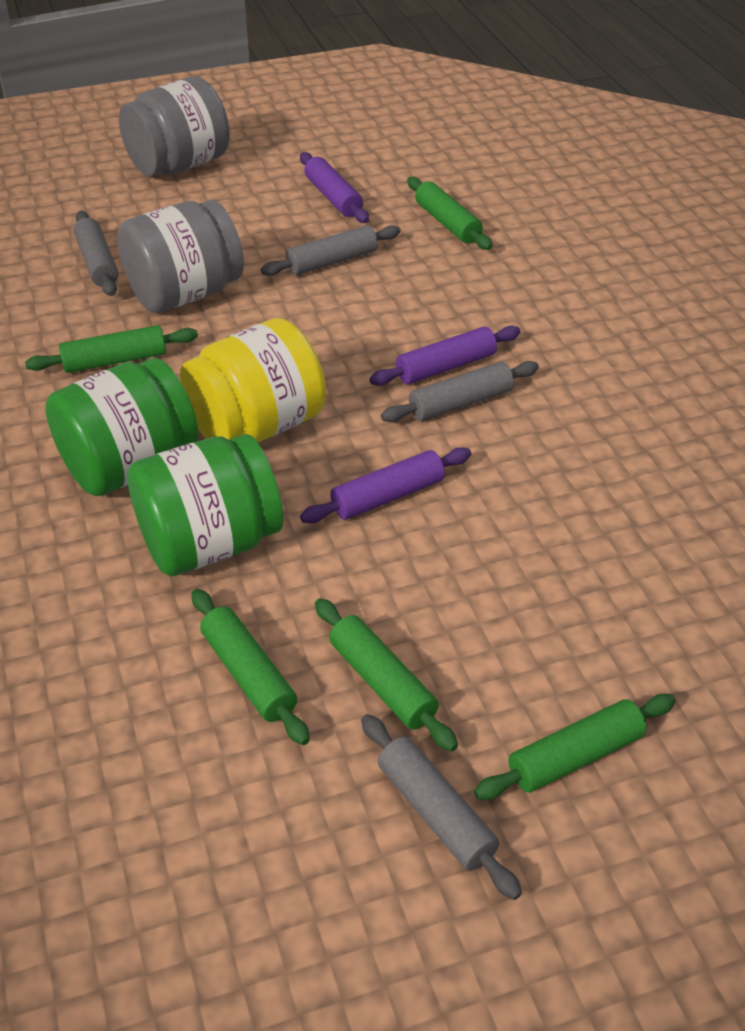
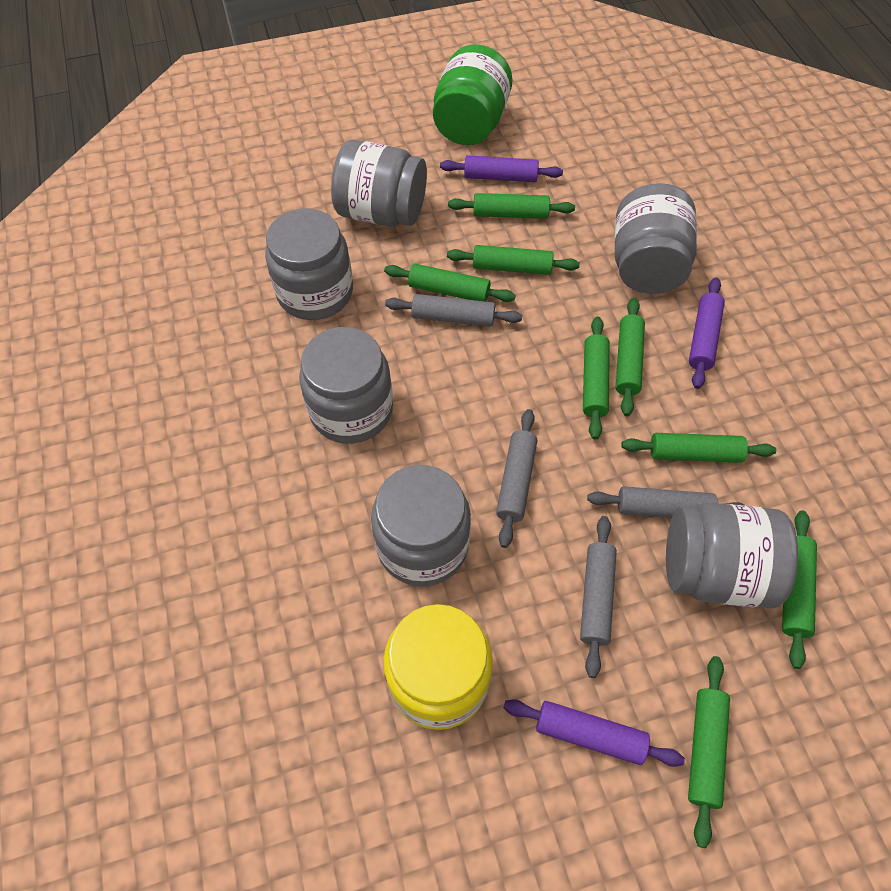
green jar: 2 -> 1
green rolling pin: 5 -> 8
grey jar: 2 -> 6

